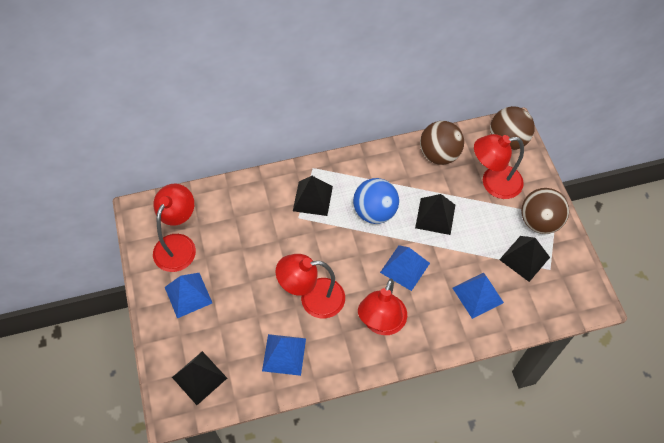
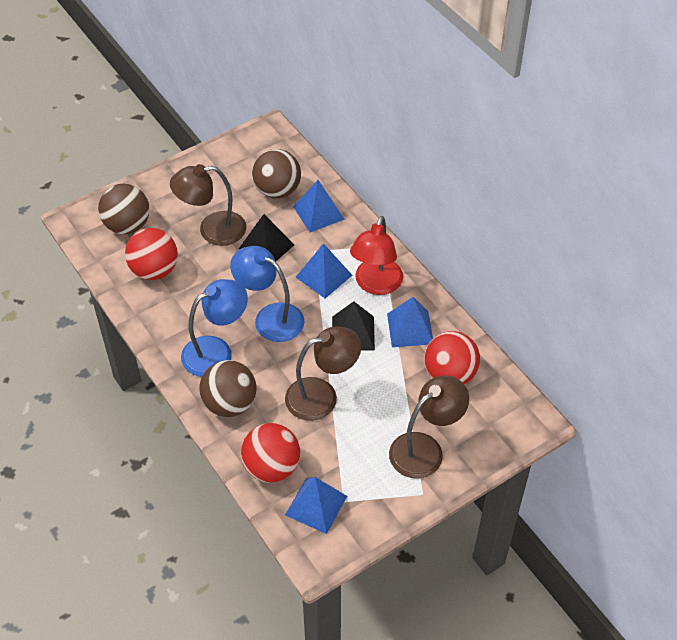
black pyramid: 4 -> 2
blue ball: 1 -> 0
blue lamp: 0 -> 2
brown lamp: 0 -> 3
red ball: 0 -> 3
red lamp: 4 -> 1

